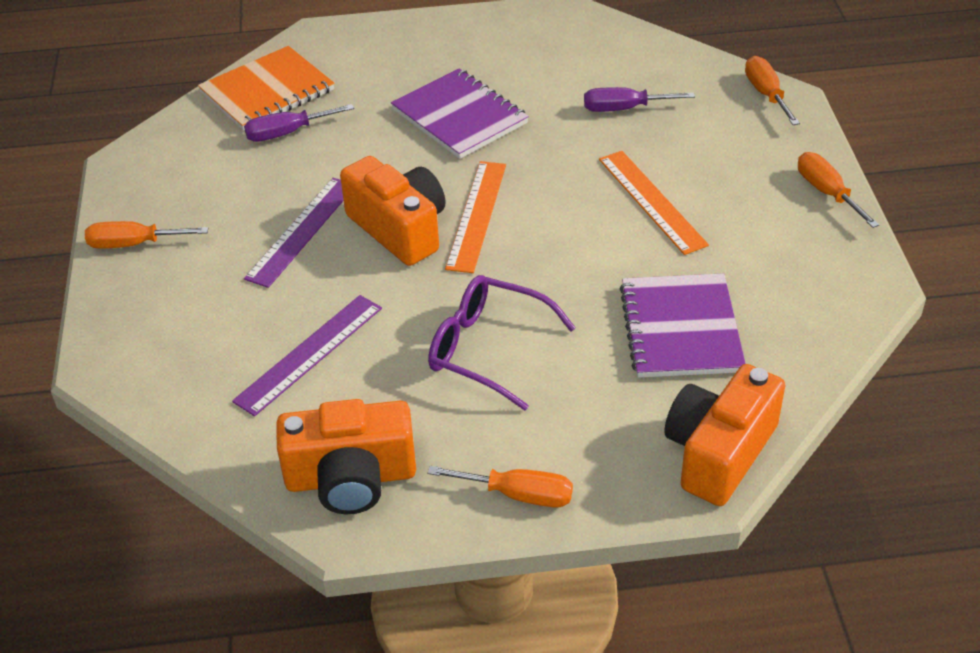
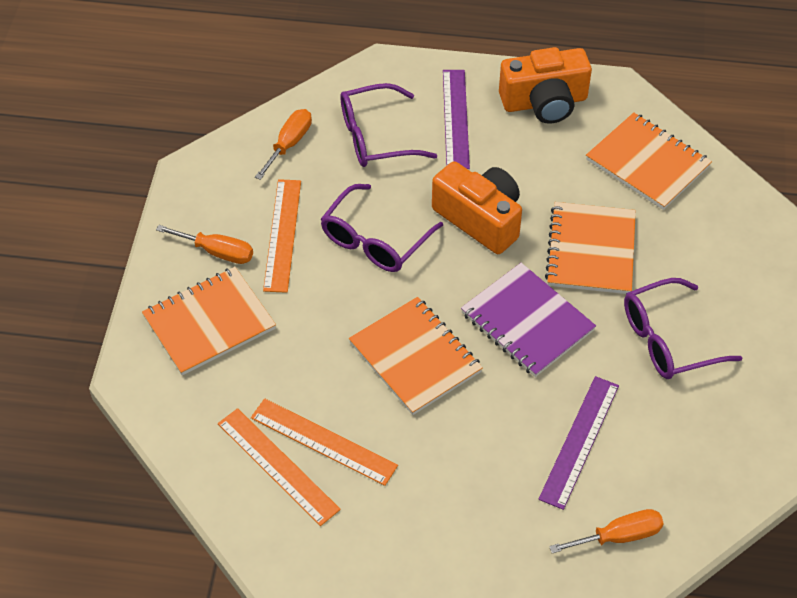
orange camera: 3 -> 2
orange notebook: 1 -> 4
orange ruler: 2 -> 3
orange screwdriver: 4 -> 3
purple glasses: 1 -> 3
purple notebook: 2 -> 1
purple screwdriver: 2 -> 0

